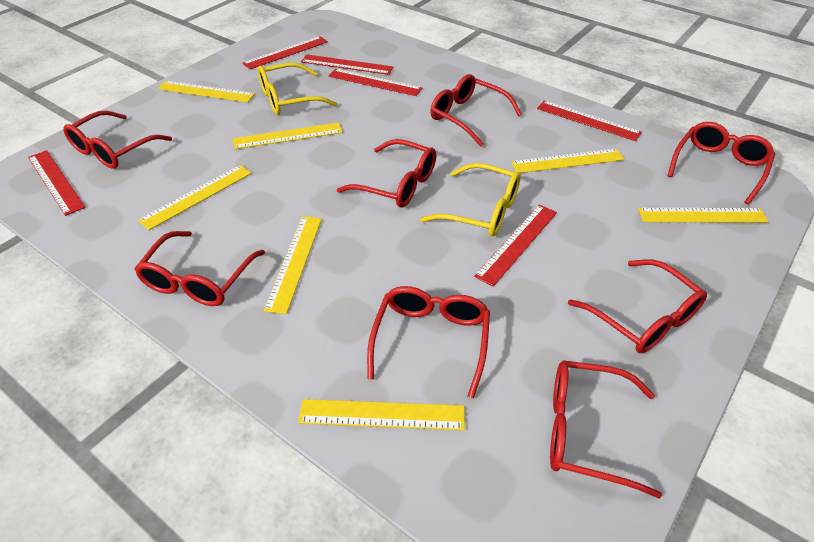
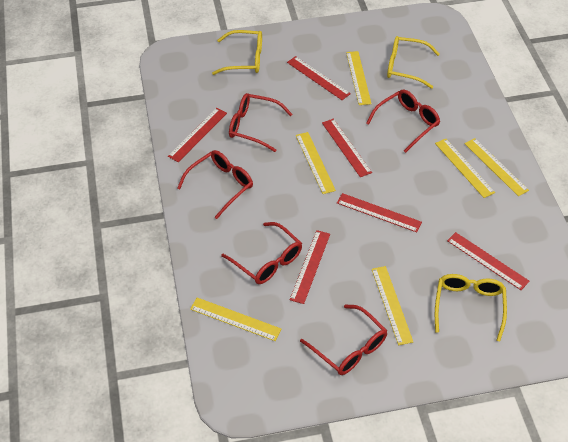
red glasses: 8 -> 5
yellow glasses: 2 -> 3
yellow ruler: 7 -> 6

